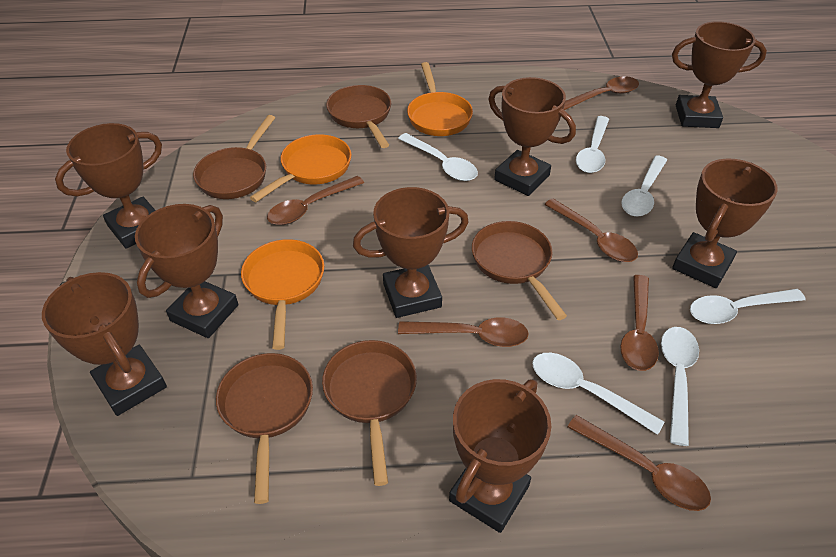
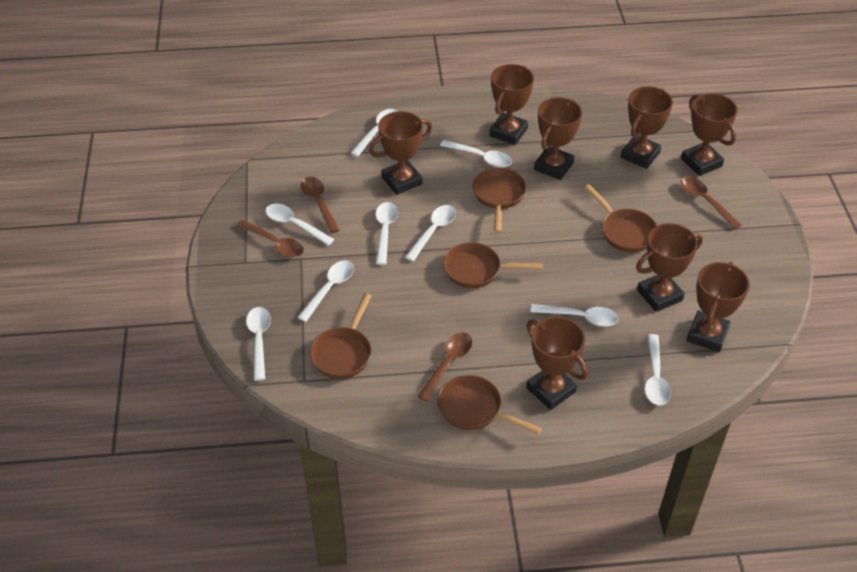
brown spoon: 6 -> 4
orange pan: 3 -> 0
white spoon: 6 -> 9

